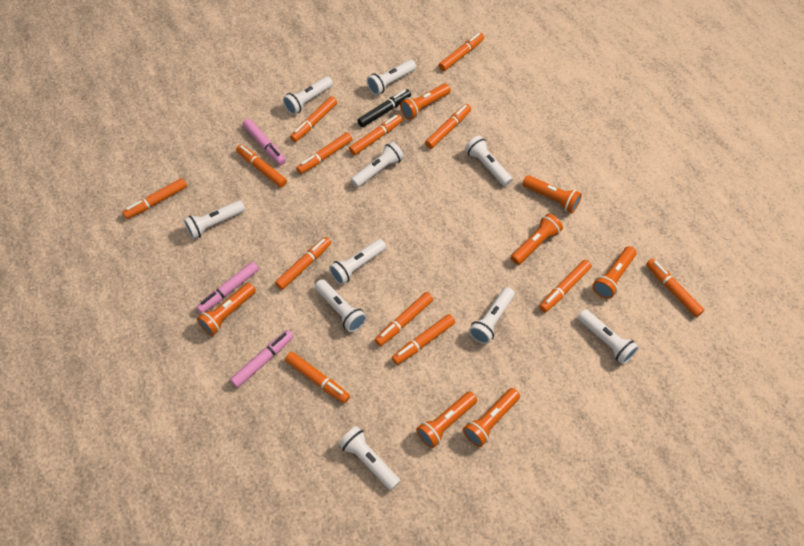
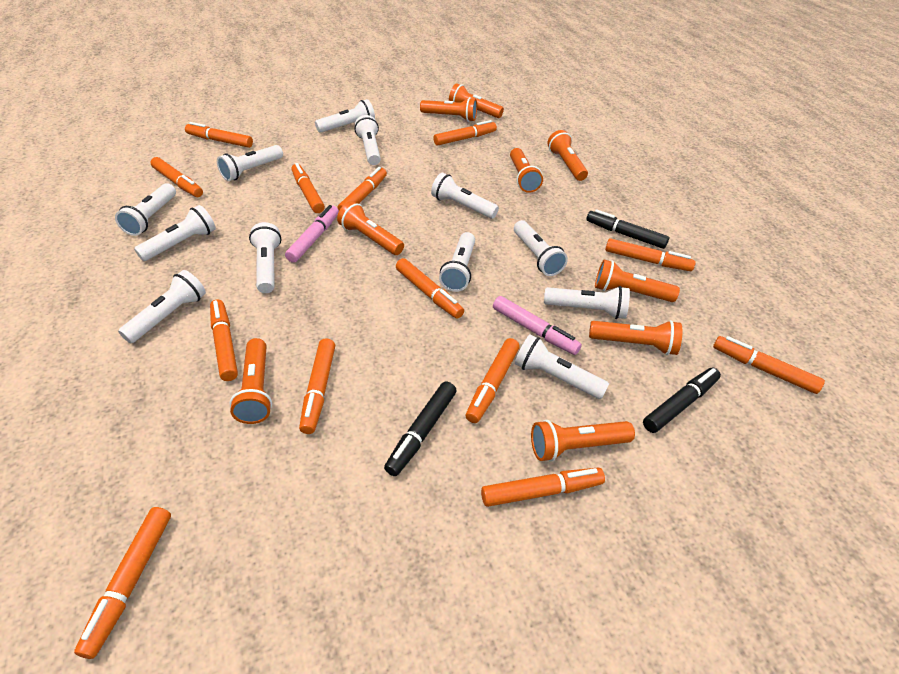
black marker: 1 -> 3
orange flashlight: 7 -> 9
pink marker: 3 -> 2
white flashlight: 10 -> 12

